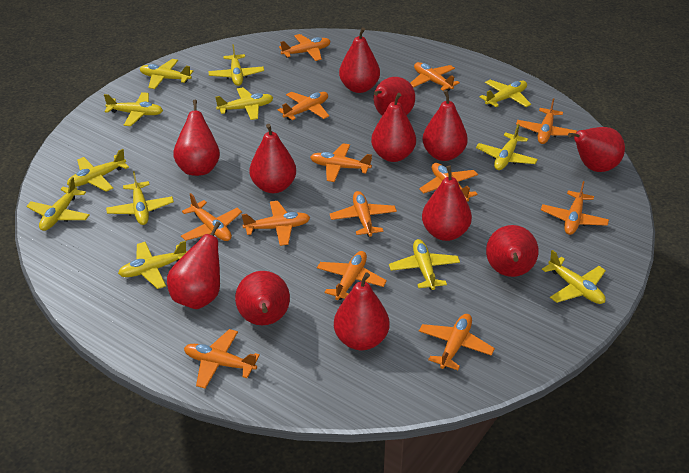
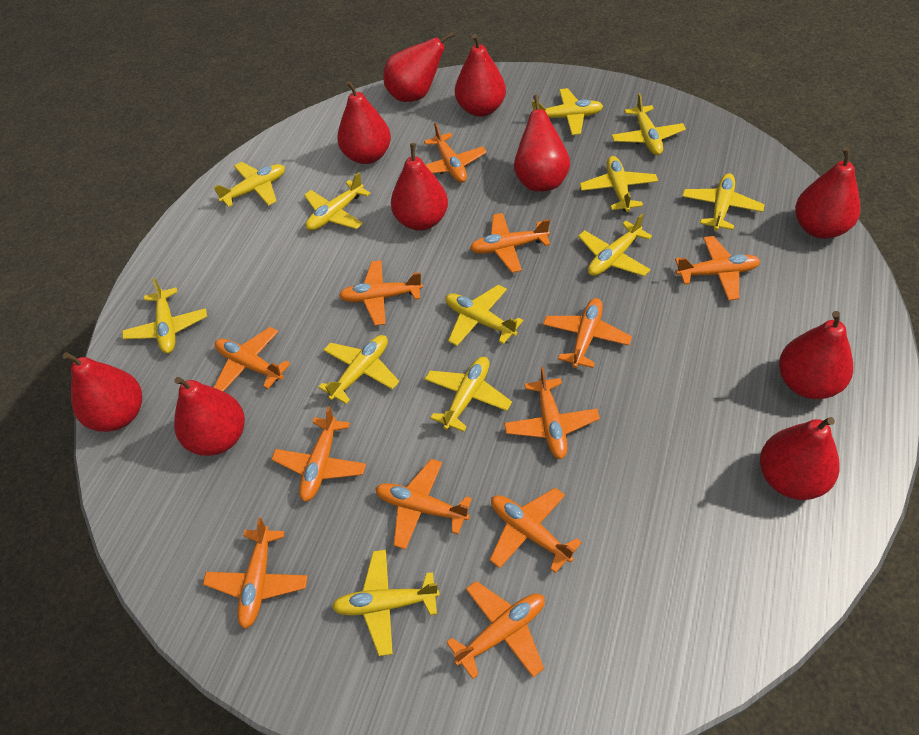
orange plane: 13 -> 12
red pear: 12 -> 10

